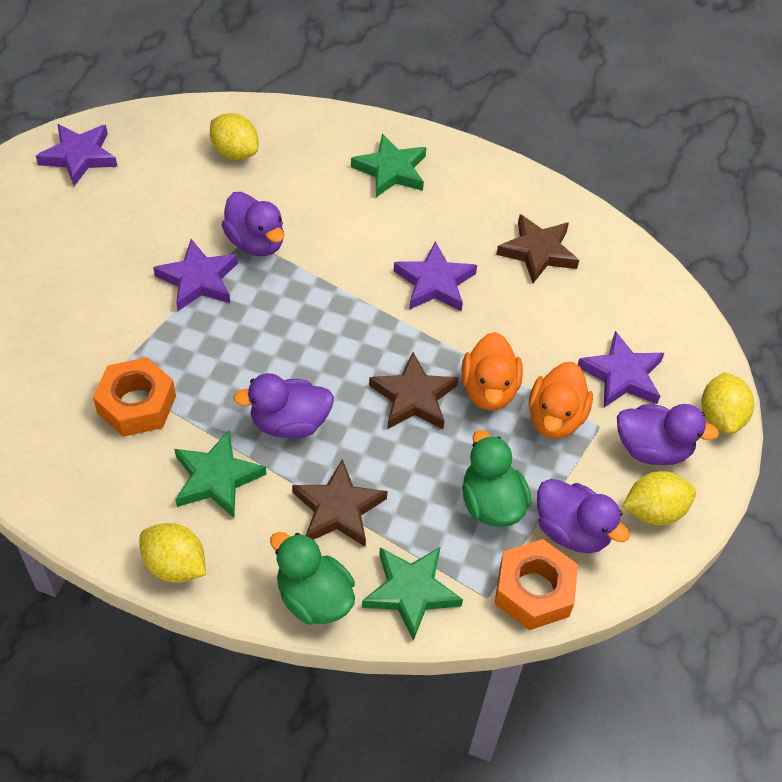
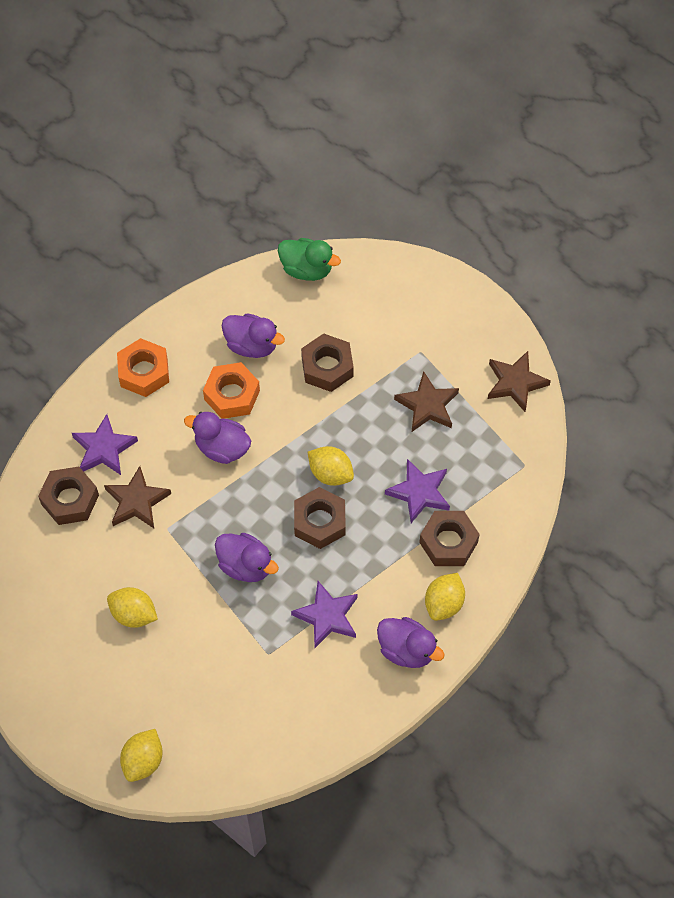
brown nut: 0 -> 4
green duck: 2 -> 1
green star: 3 -> 0
orange duck: 2 -> 0
purple star: 4 -> 3

